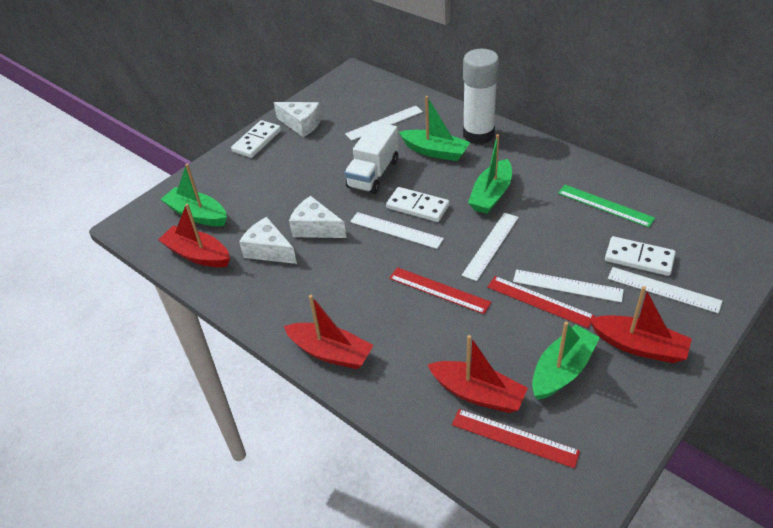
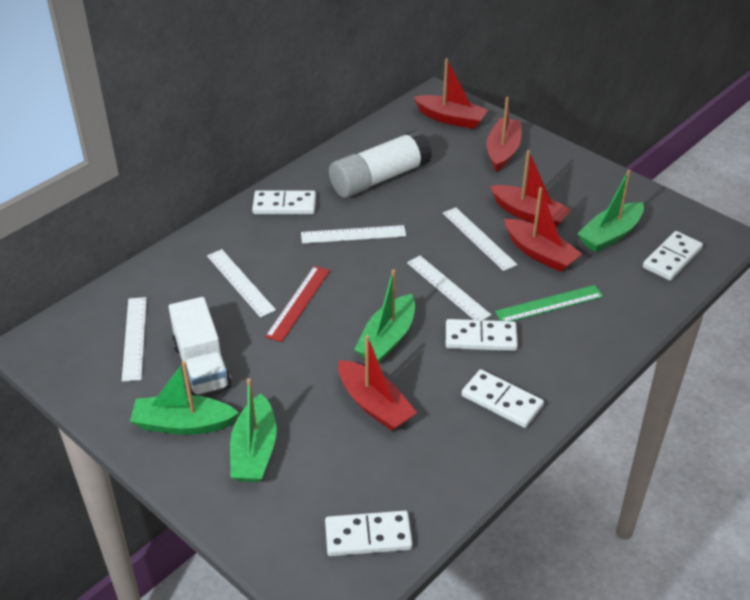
red boat: 4 -> 5
red ruler: 3 -> 1
white cheese: 3 -> 0
white domino: 3 -> 5

